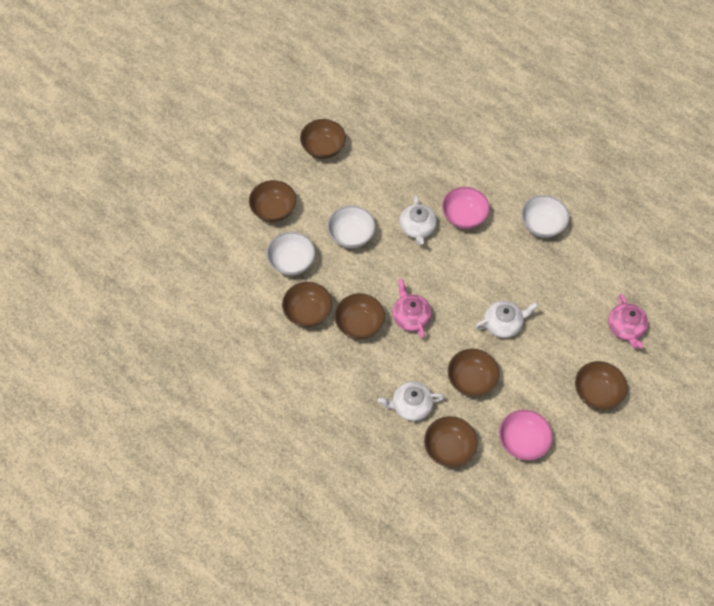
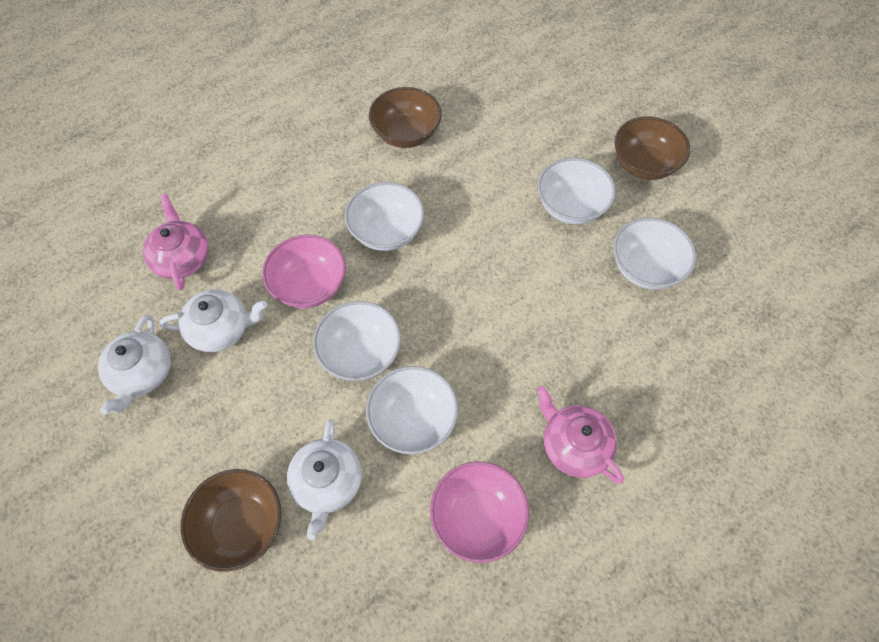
brown bowl: 7 -> 3
white bowl: 3 -> 5

